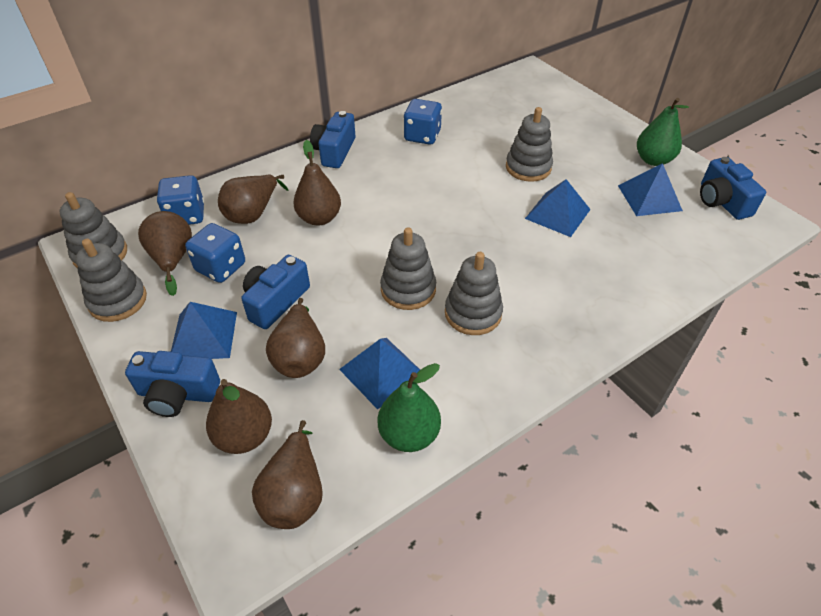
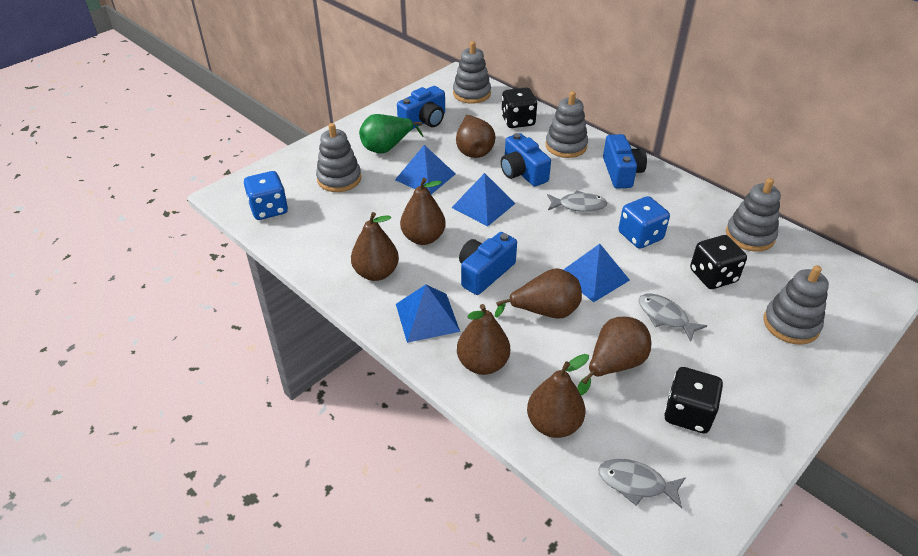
black dice: 0 -> 3
blue dice: 3 -> 2
brown pear: 6 -> 7
green pear: 2 -> 1
grey fish: 0 -> 3

